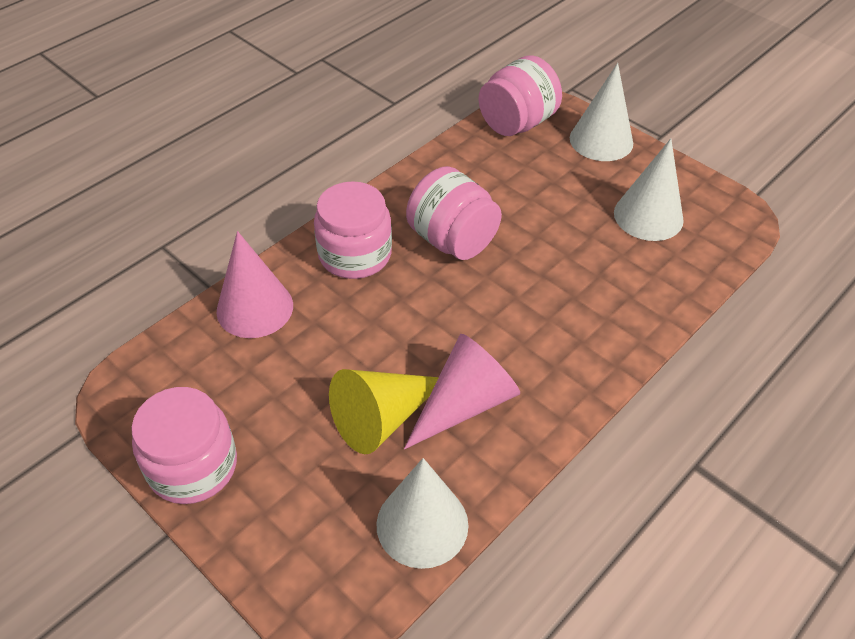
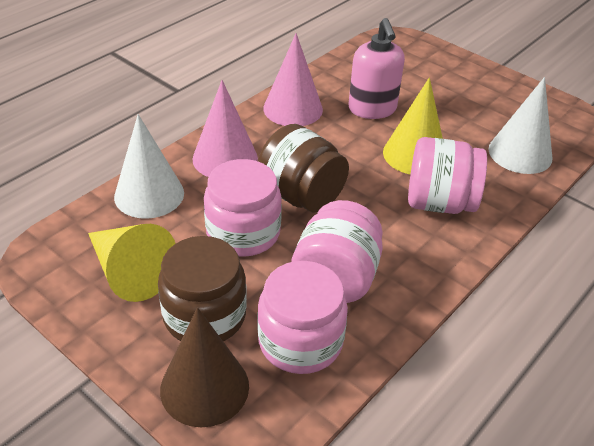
brown cone: 0 -> 1
brown jar: 0 -> 2
pink soap dispenser: 0 -> 1
white cone: 3 -> 2
yellow cone: 1 -> 2

